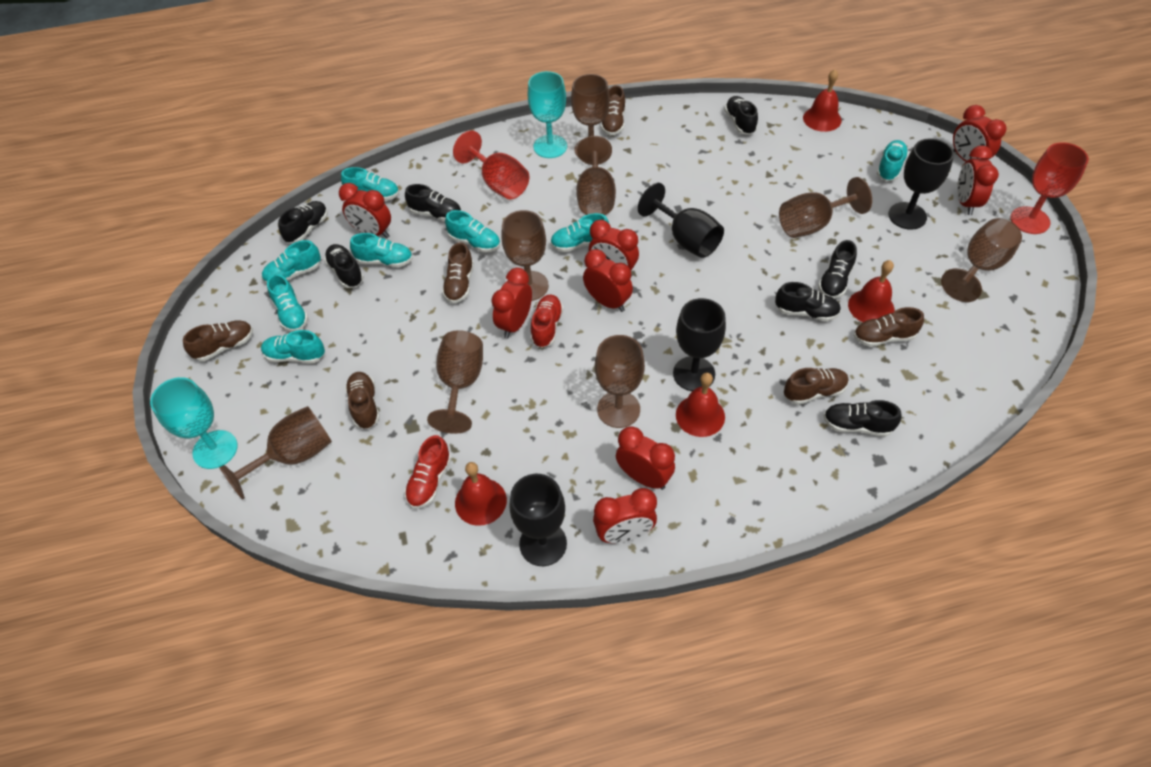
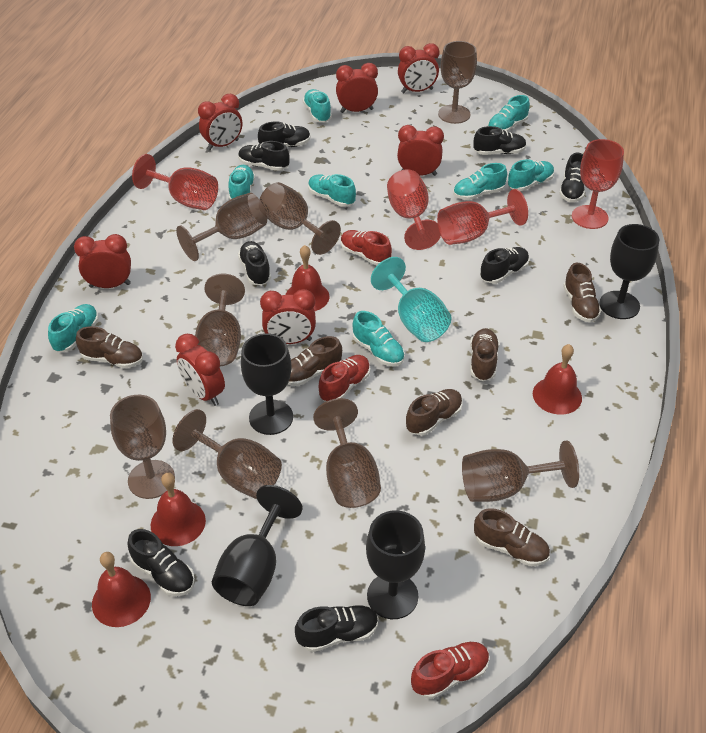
black shoe: 7 -> 8
red clock: 8 -> 7
red goblet: 2 -> 4
red shoe: 2 -> 3
turquoise goblet: 2 -> 1

